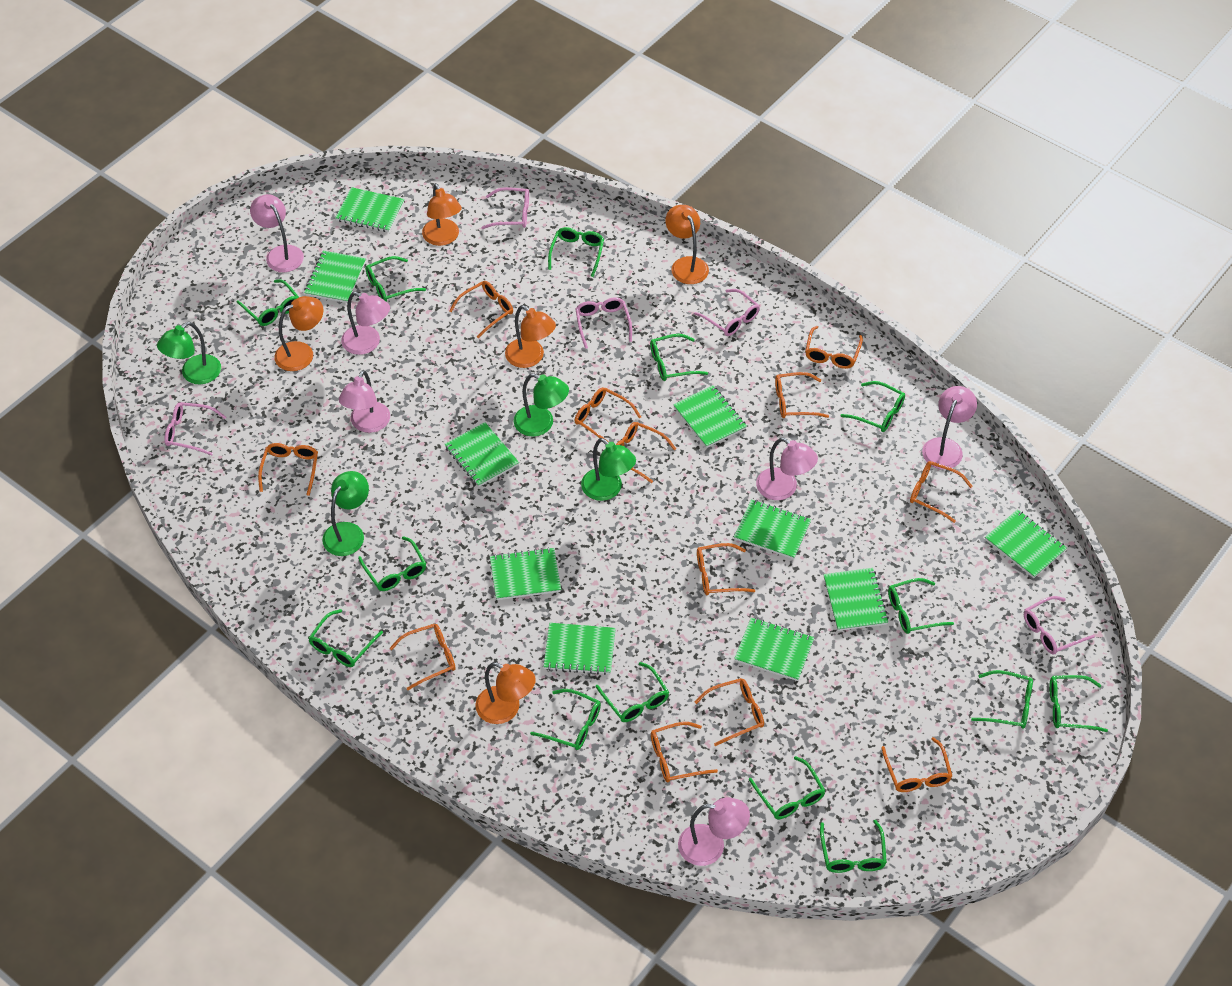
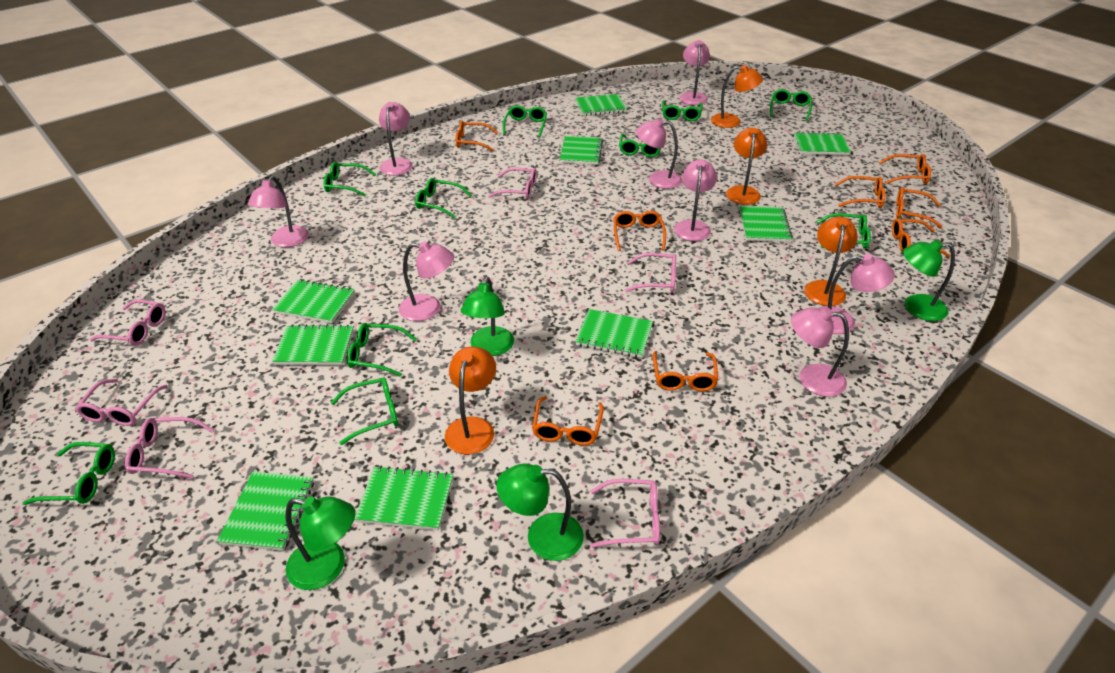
green glasses: 14 -> 10
green notebook: 10 -> 9
orange glasses: 12 -> 8
orange lamp: 5 -> 4
pink glasses: 5 -> 6
pink lamp: 6 -> 8

